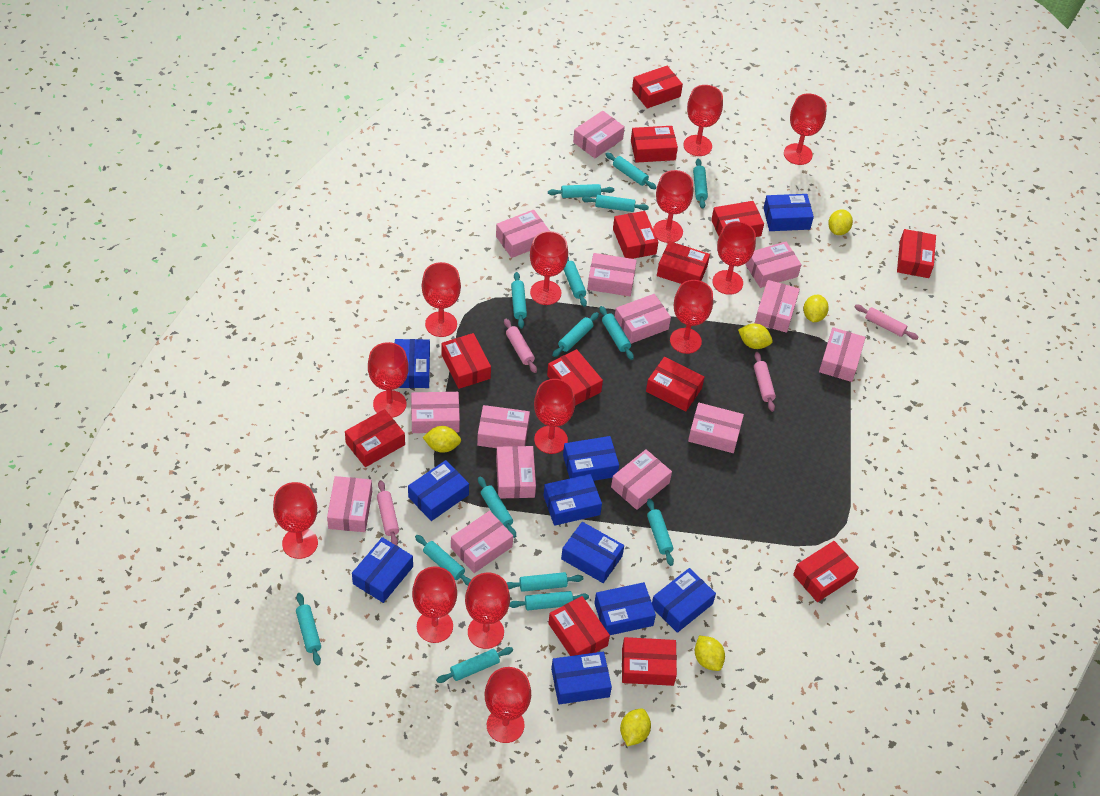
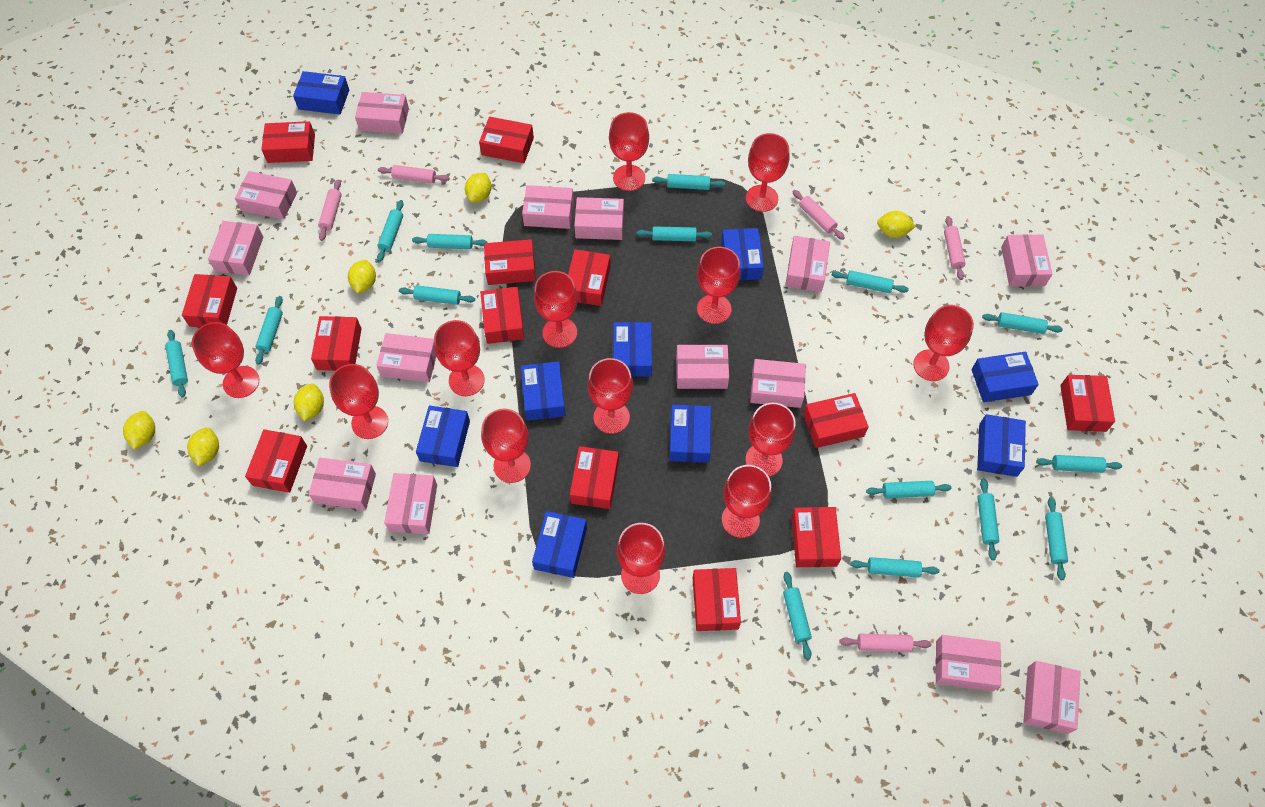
blue box: 10 -> 9
pink rolling pin: 4 -> 5

